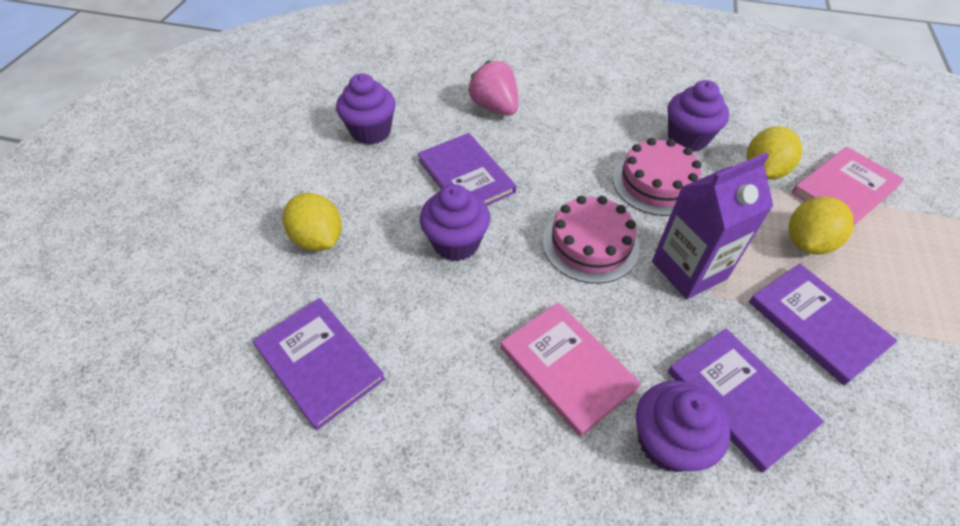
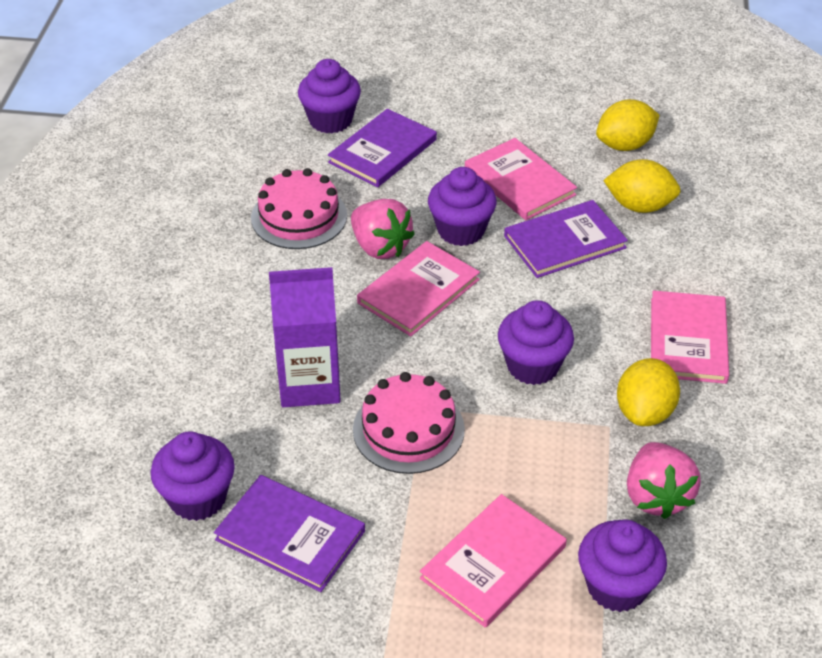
pink book: 2 -> 4
pink strawberry: 1 -> 2
purple book: 4 -> 3
purple cupcake: 4 -> 5

